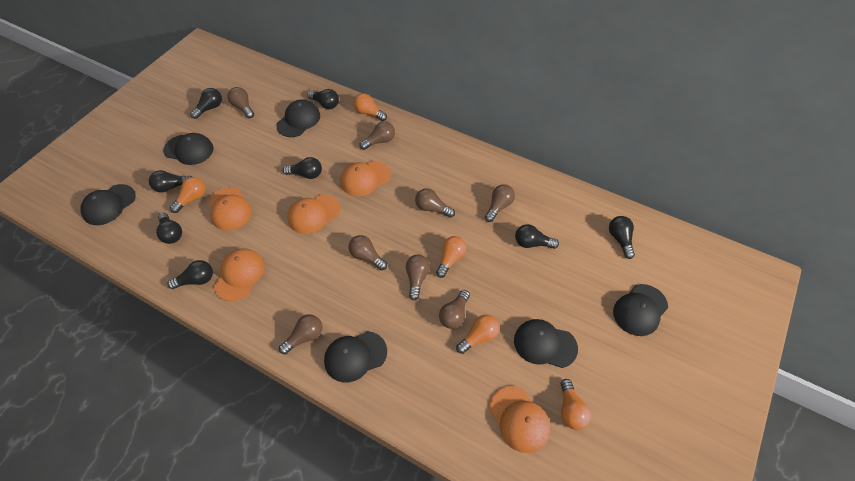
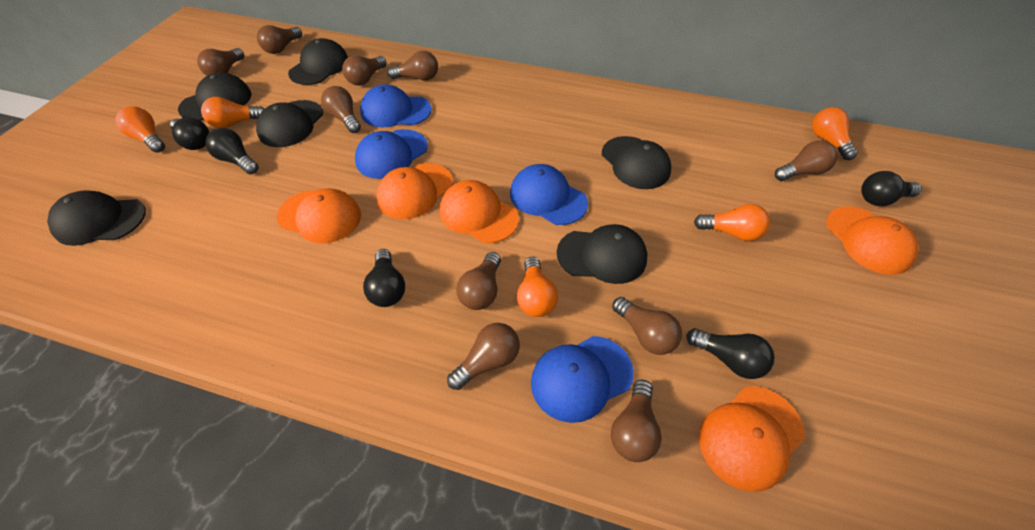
black light bulb: 8 -> 5
blue cap: 0 -> 4
brown light bulb: 8 -> 10

